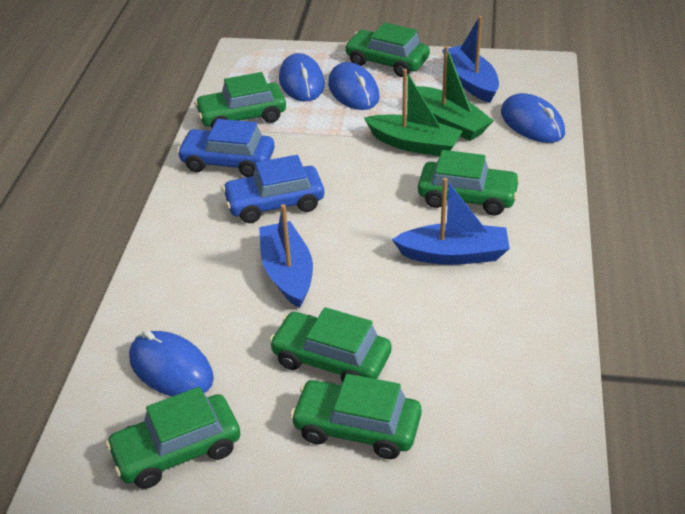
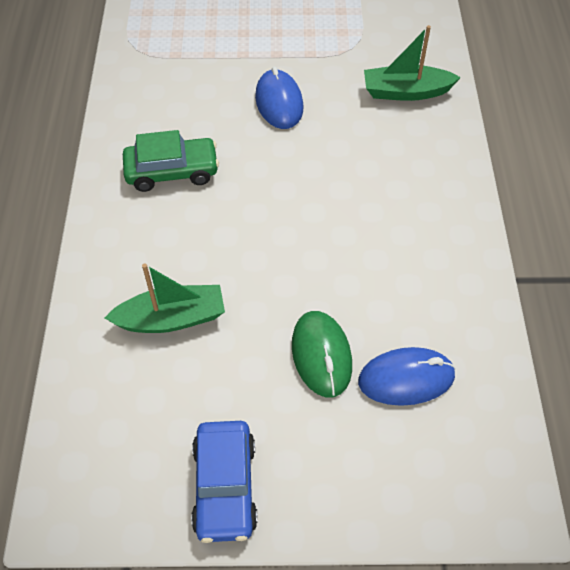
blue boat: 3 -> 0
blue car: 2 -> 1
blue mouse: 4 -> 2
green car: 6 -> 1
green mouse: 0 -> 1

